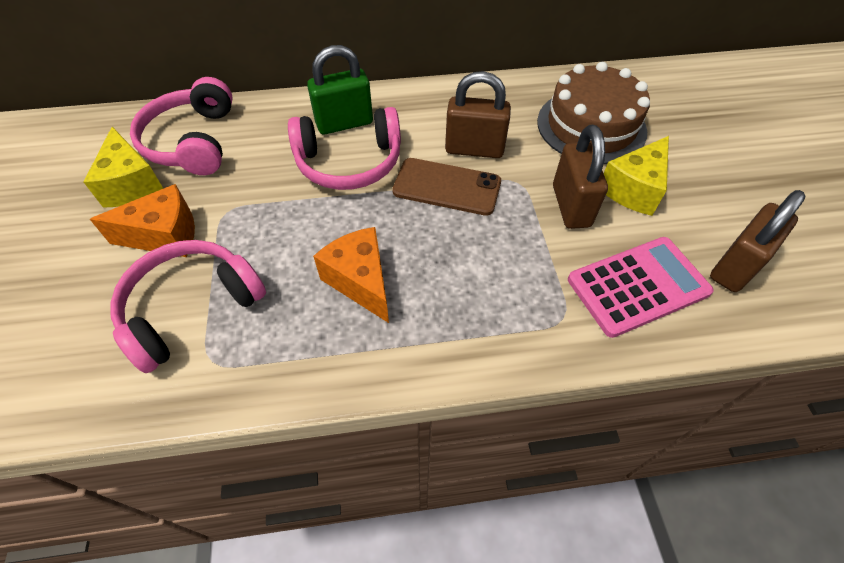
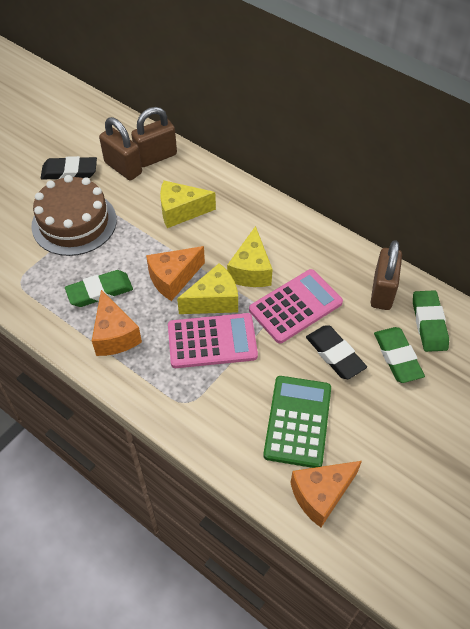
black eraser: 0 -> 2
brown phone: 1 -> 0
green calculator: 0 -> 1
green eraser: 0 -> 3
green padlock: 1 -> 0
orange cheese: 2 -> 3
pink calculator: 1 -> 2
pink headphones: 3 -> 0
yellow cheese: 2 -> 3

